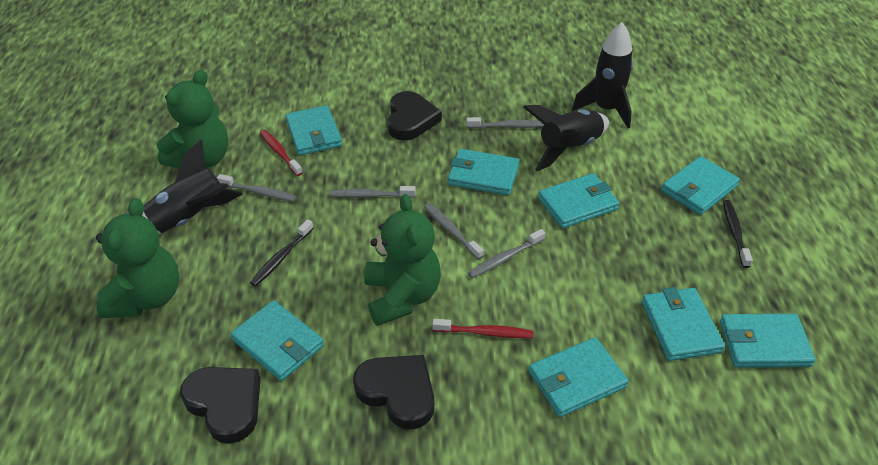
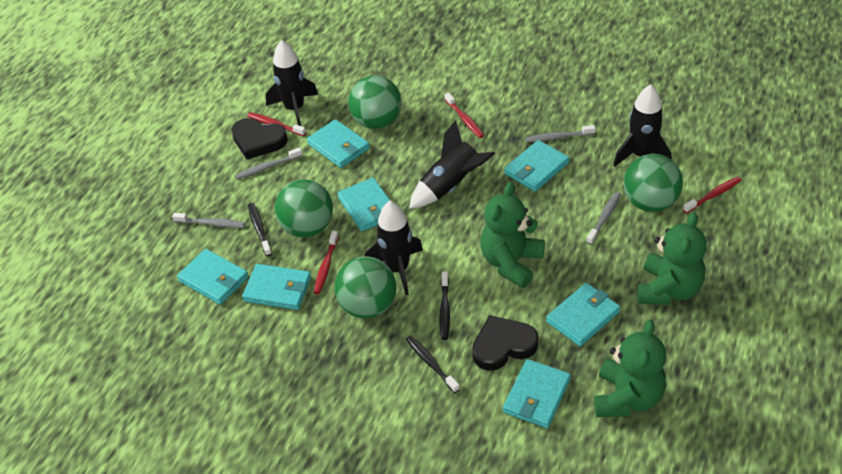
black heart: 3 -> 2
black rocket: 3 -> 4
black toothbrush: 2 -> 3
green ball: 0 -> 4
grey toothbrush: 5 -> 4
red toothbrush: 2 -> 4
turquoise wallet: 8 -> 7

